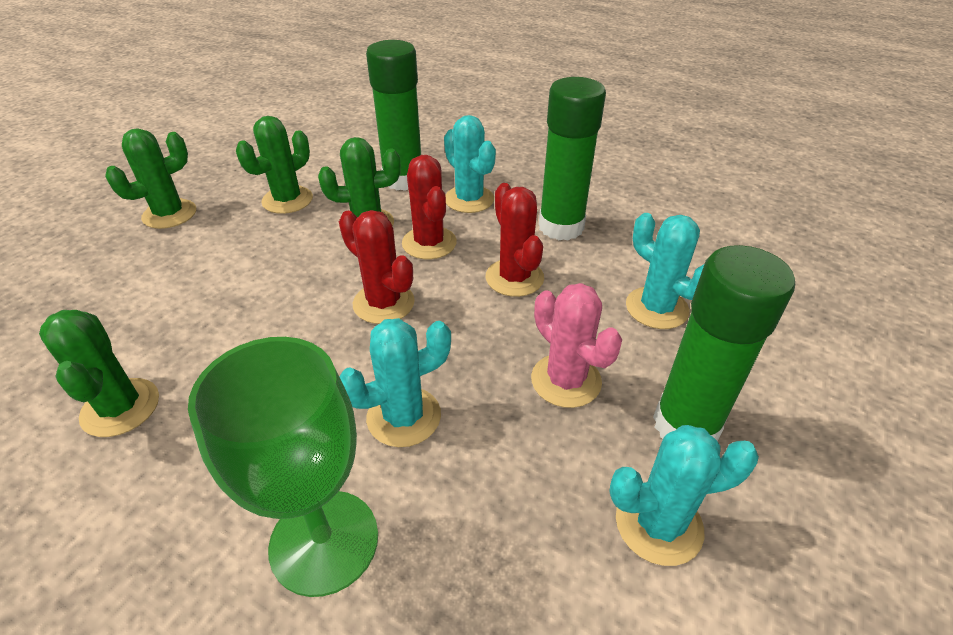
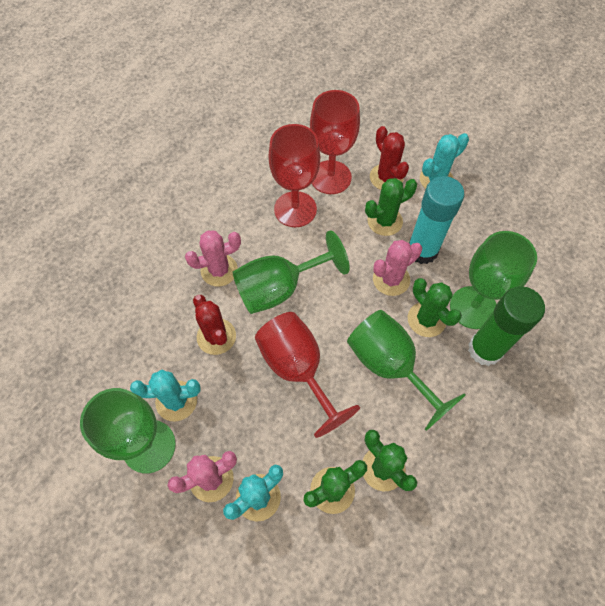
green glue stick: 3 -> 1
green goblet: 1 -> 4
pink cactus: 1 -> 3
red cactus: 3 -> 2
red goblet: 0 -> 3
turquoise cactus: 4 -> 3
turquoise glue stick: 0 -> 1

